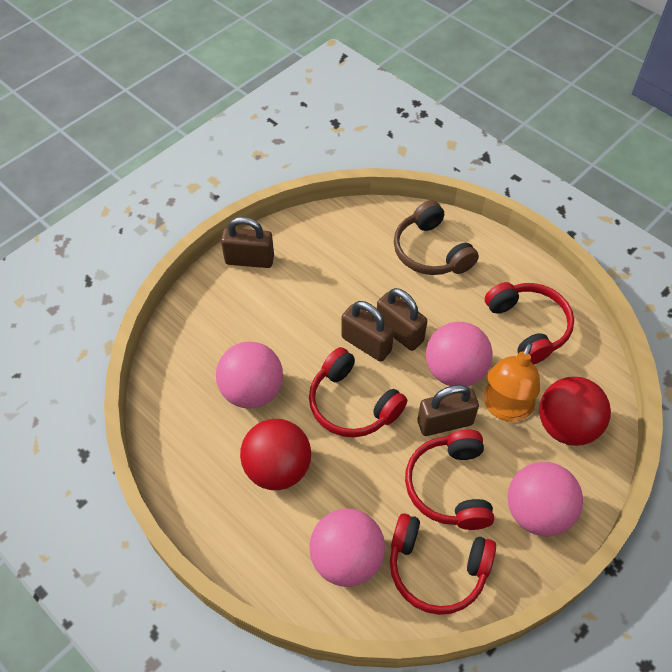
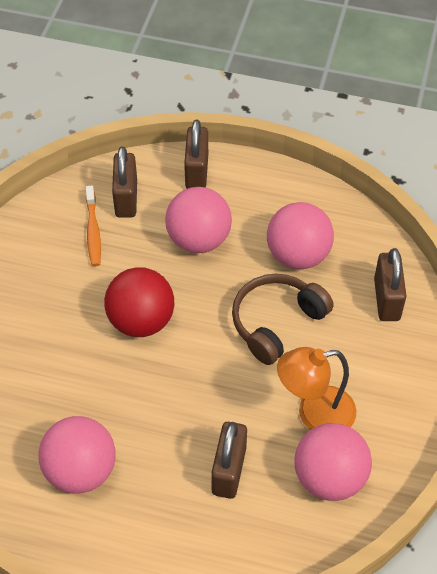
orange toothbrush: 0 -> 1
red ball: 2 -> 1
red headphones: 4 -> 0

